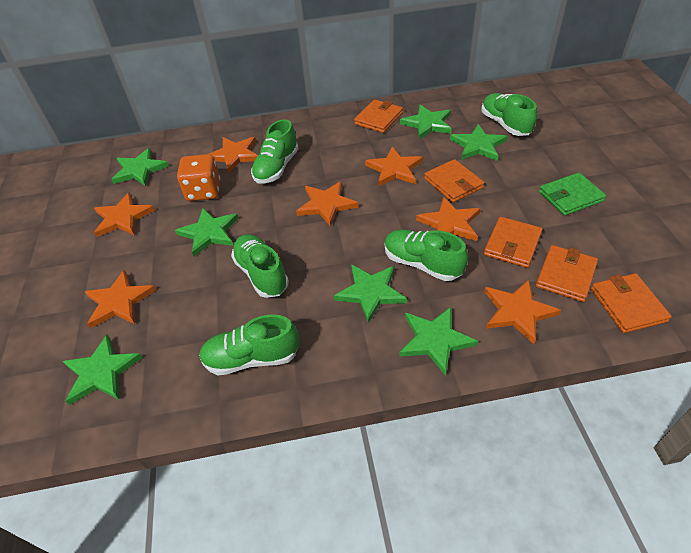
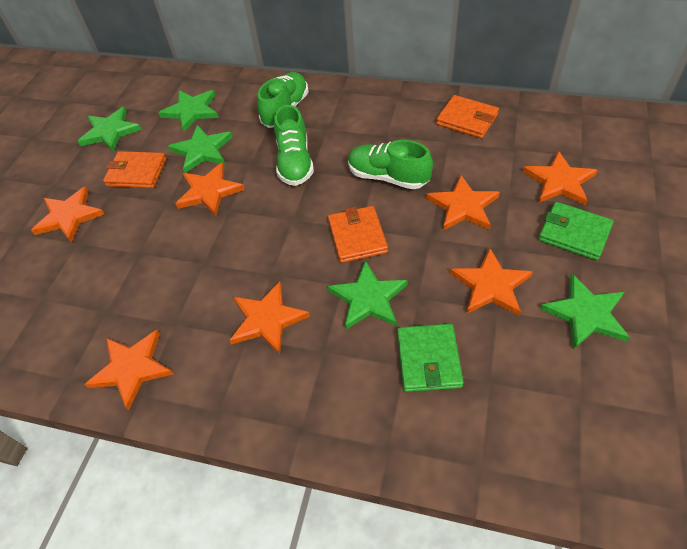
green shoe: 5 -> 3
green star: 7 -> 5
green wallet: 1 -> 2
orange dice: 1 -> 0
orange wallet: 5 -> 3

